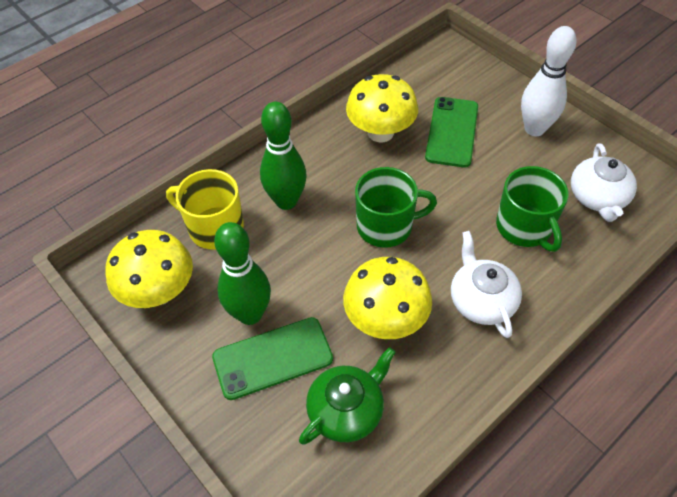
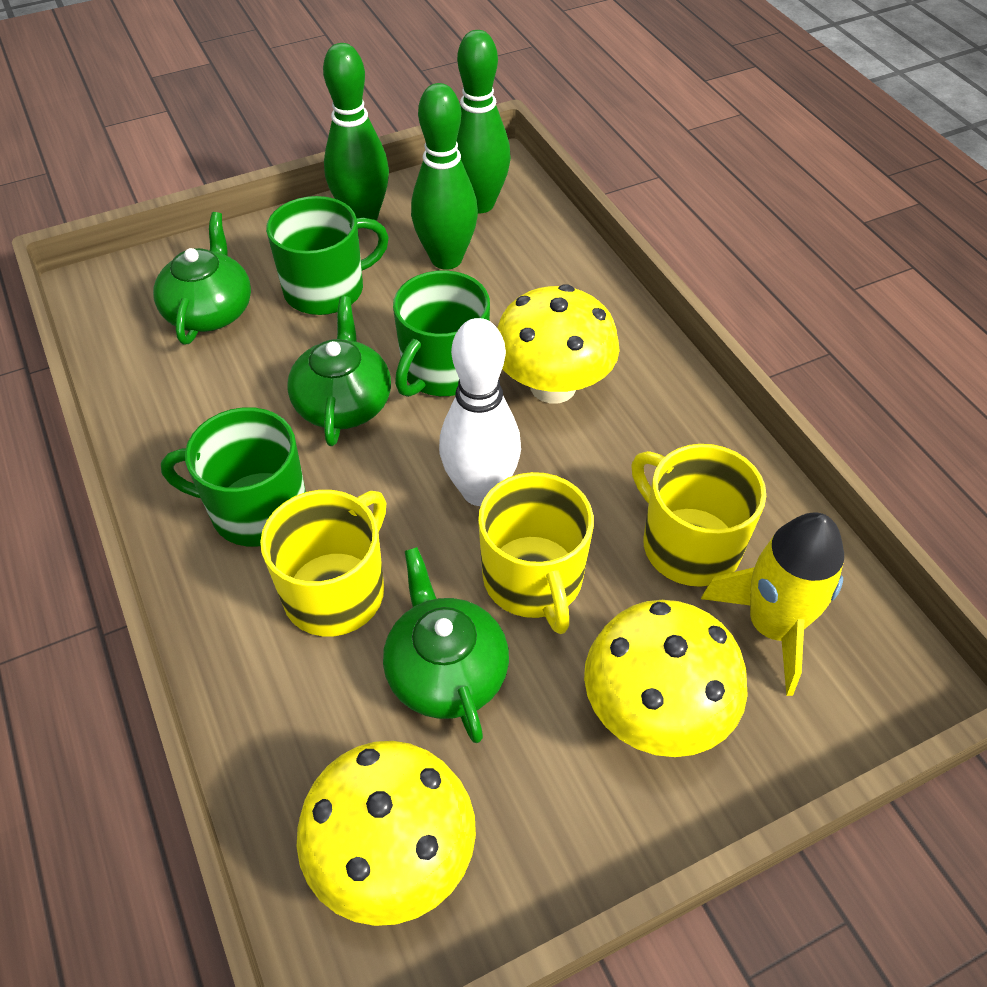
green bowling pin: 2 -> 3
green mug: 2 -> 3
green phone: 2 -> 0
green teapot: 1 -> 3
white teapot: 2 -> 0
yellow mug: 1 -> 3
yellow rocket: 0 -> 1

